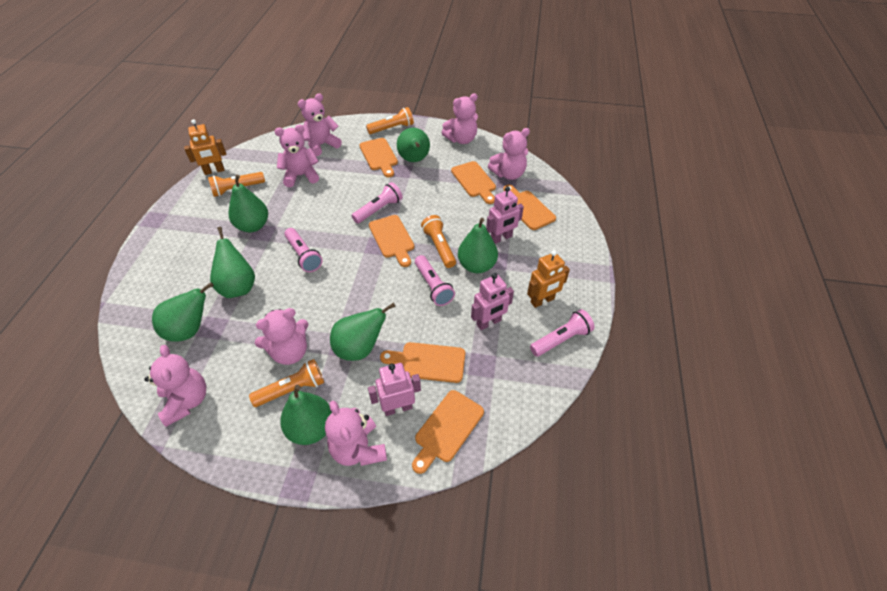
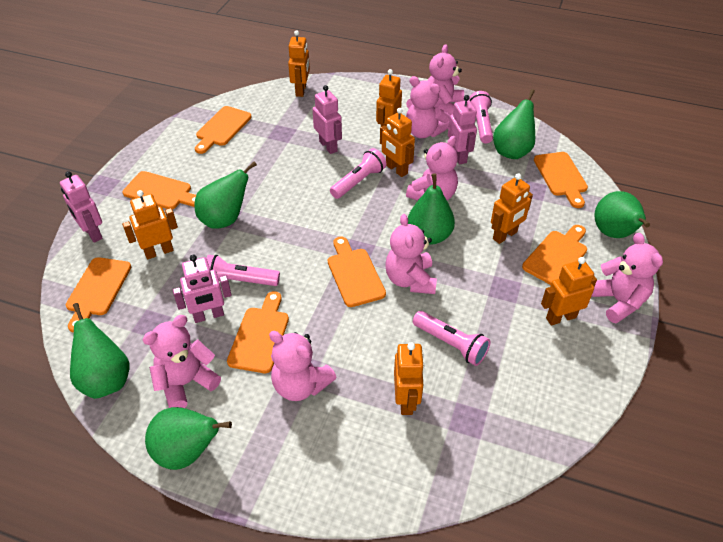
green pear: 7 -> 6
orange cutting board: 6 -> 7
orange flashlight: 4 -> 0
orange robot: 2 -> 7
pink robot: 3 -> 4

